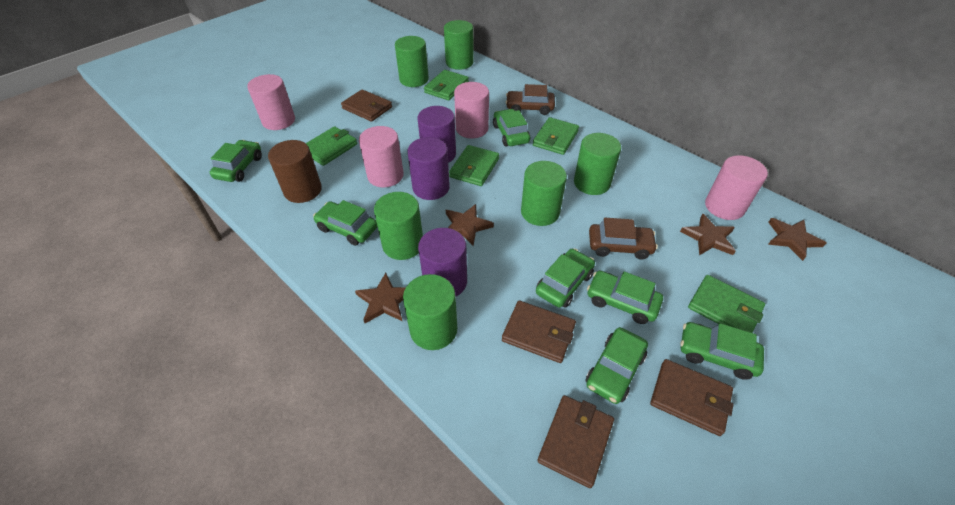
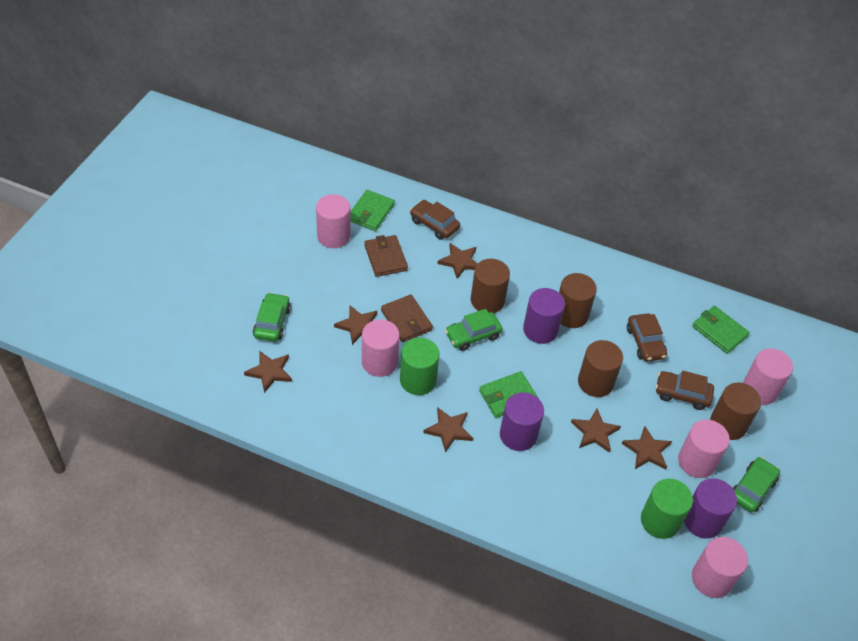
brown car: 2 -> 3
brown cylinder: 1 -> 4
brown star: 4 -> 6
brown wallet: 4 -> 2
green car: 7 -> 3
green cylinder: 6 -> 2
green wallet: 5 -> 3
pink cylinder: 4 -> 5

